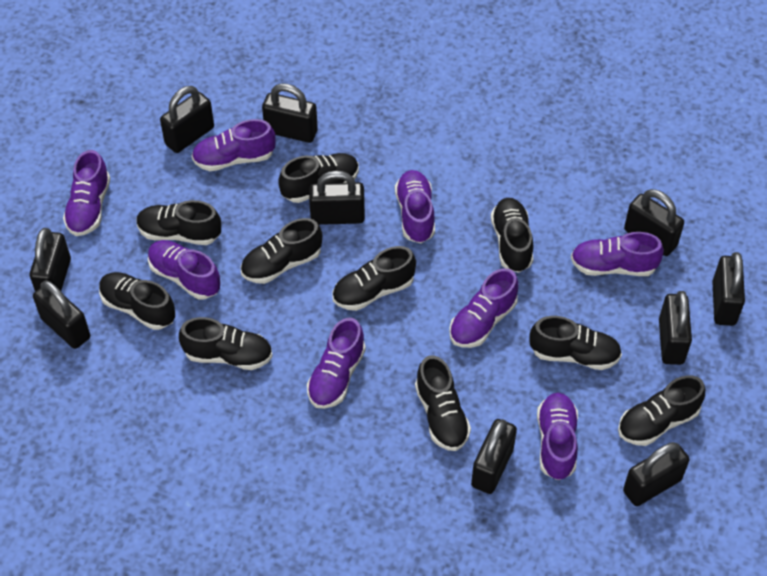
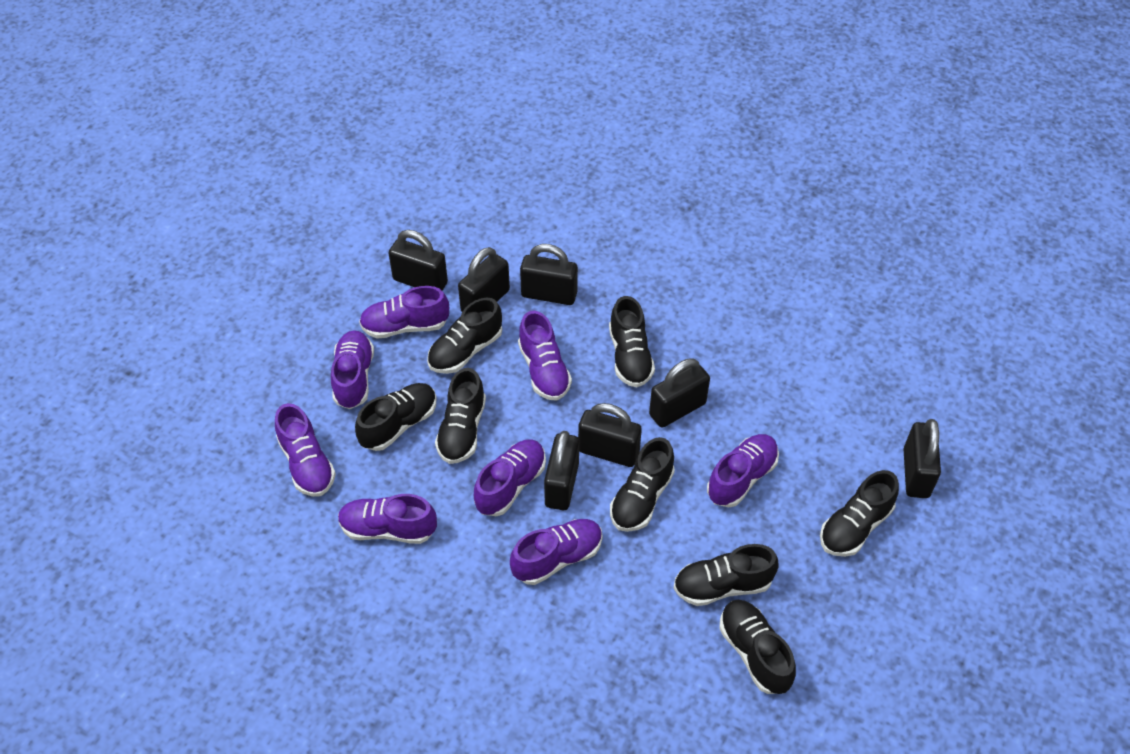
black padlock: 10 -> 7
black shoe: 10 -> 8

